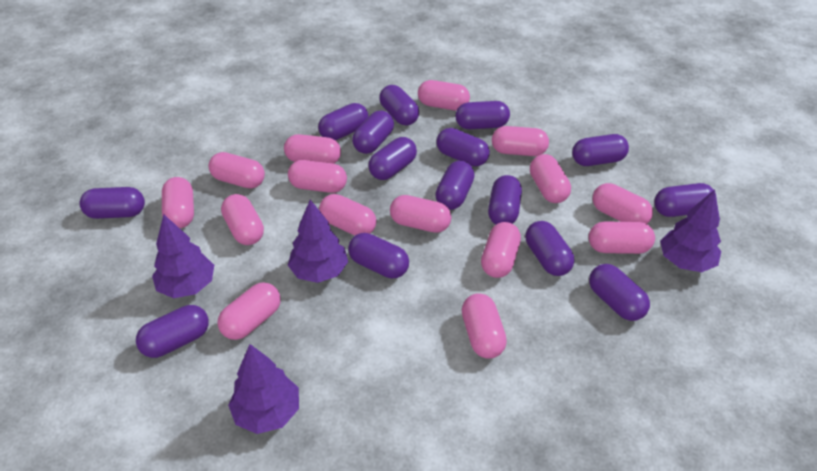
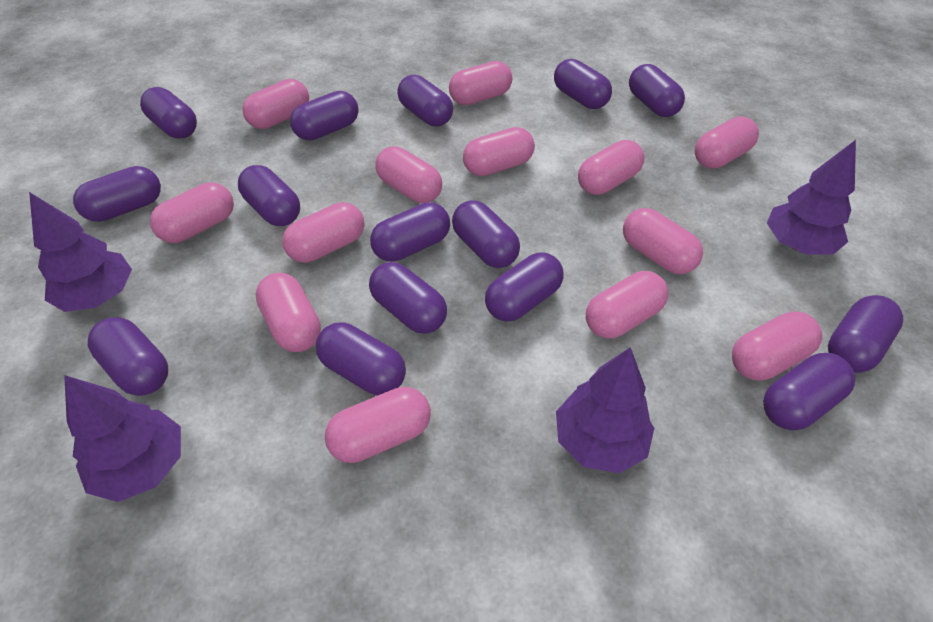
pink capsule: 15 -> 13

